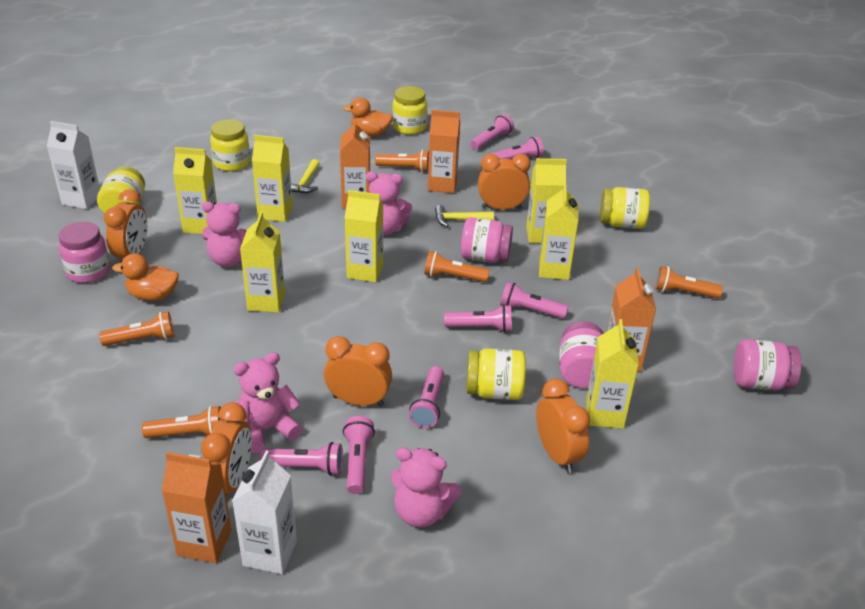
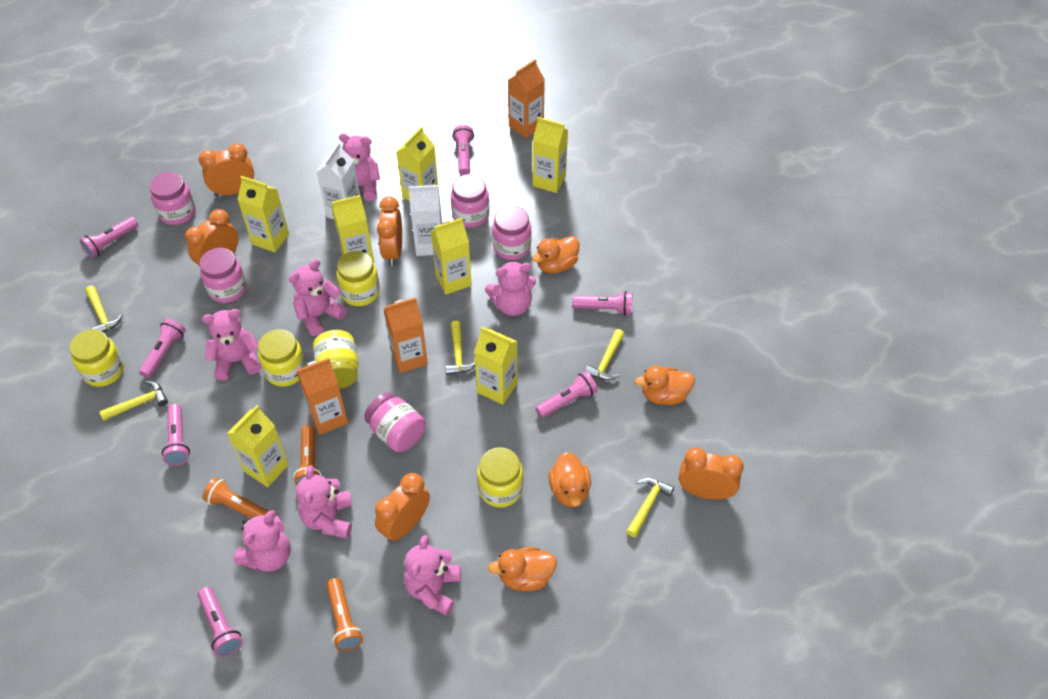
orange carton: 4 -> 3
orange duck: 2 -> 4
orange flashlight: 5 -> 3
pink jar: 4 -> 5
pink teddy bear: 4 -> 7
yellow hammer: 2 -> 5

